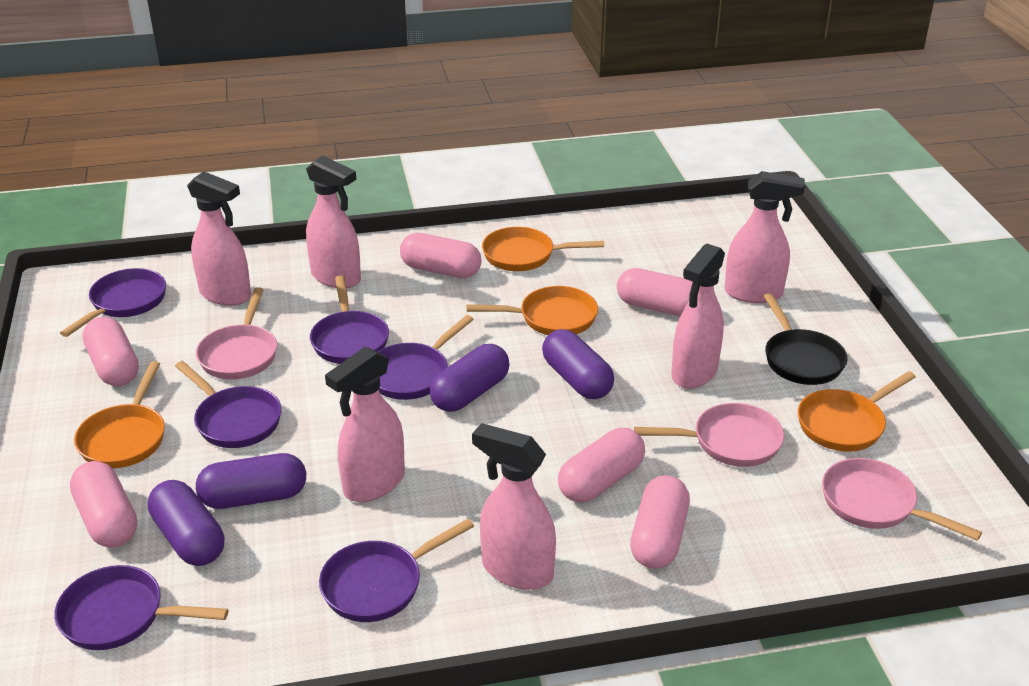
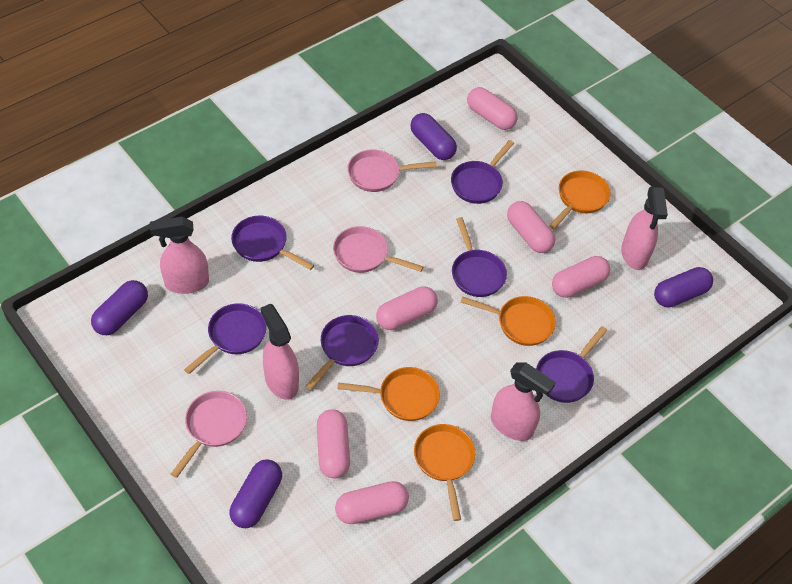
black pan: 1 -> 0
pink spray bottle: 6 -> 4

